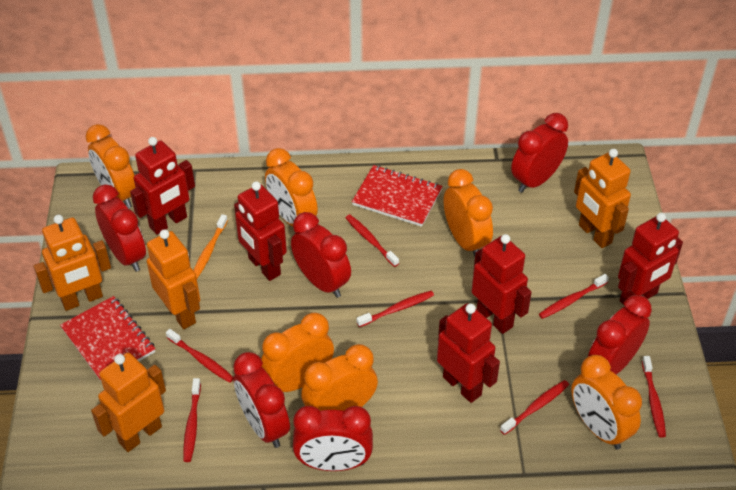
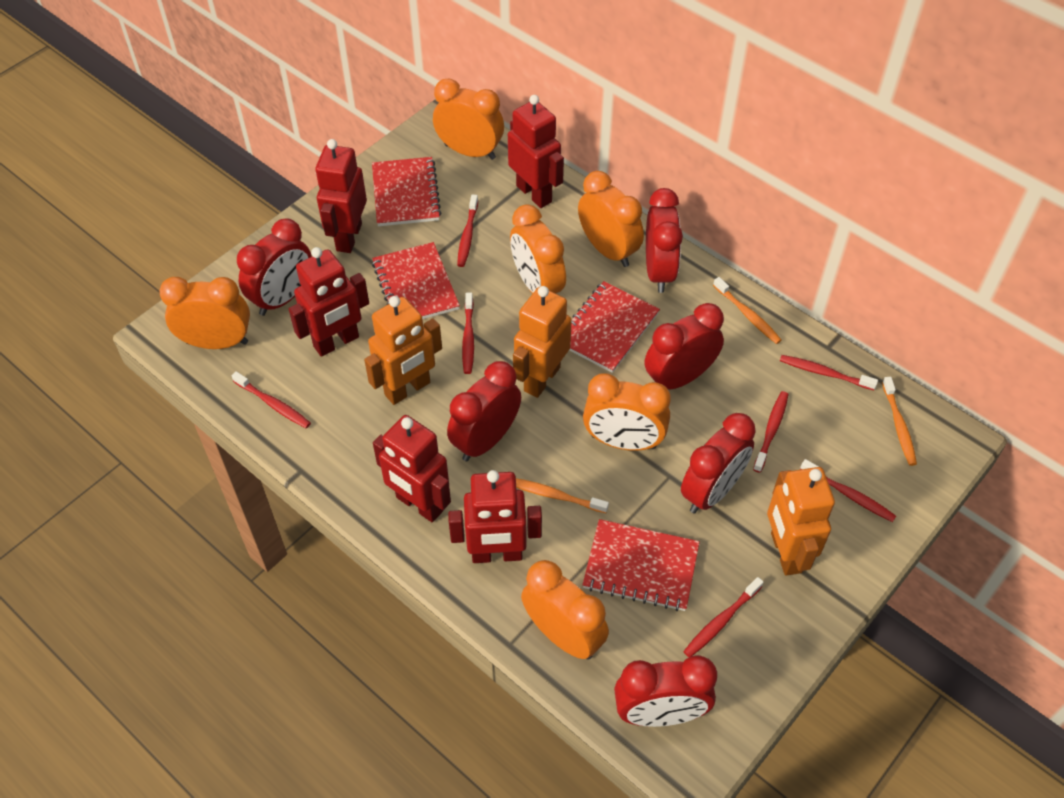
orange robot: 4 -> 3
orange toothbrush: 1 -> 3
red notebook: 2 -> 4

